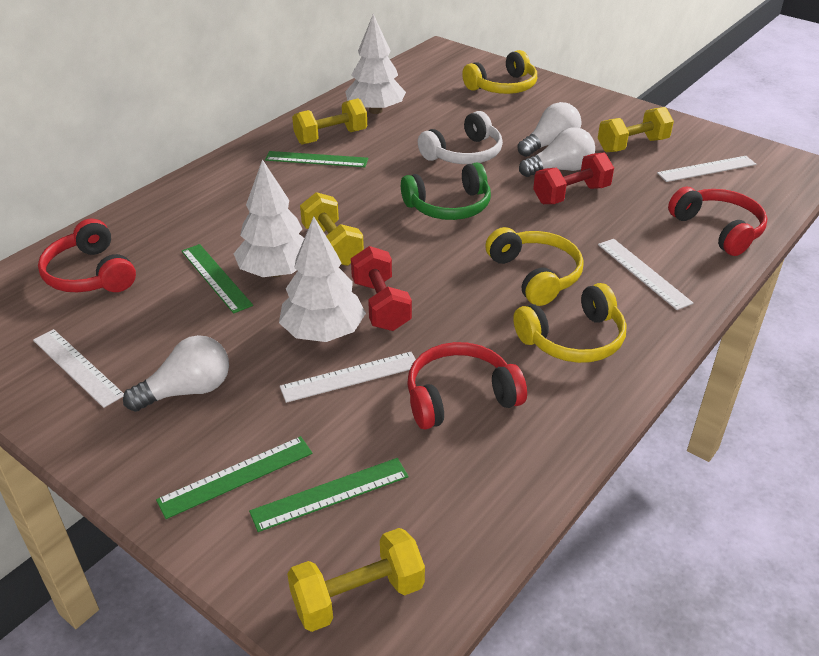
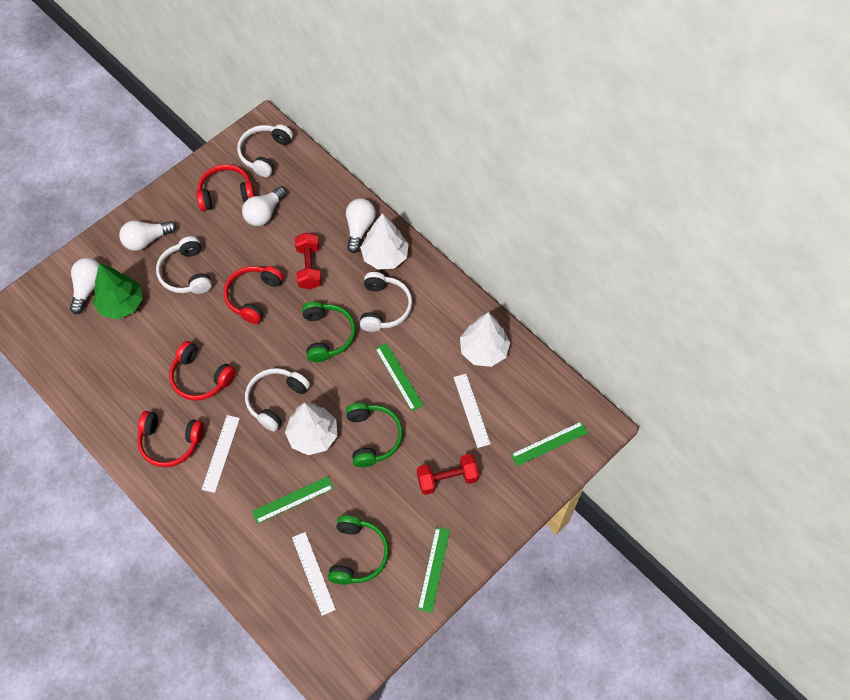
green headphones: 1 -> 3
green tree: 0 -> 1
red headphones: 3 -> 4
white headphones: 1 -> 4
white light bulb: 3 -> 4
white ruler: 4 -> 3
yellow dumbbell: 4 -> 0
yellow headphones: 3 -> 0

